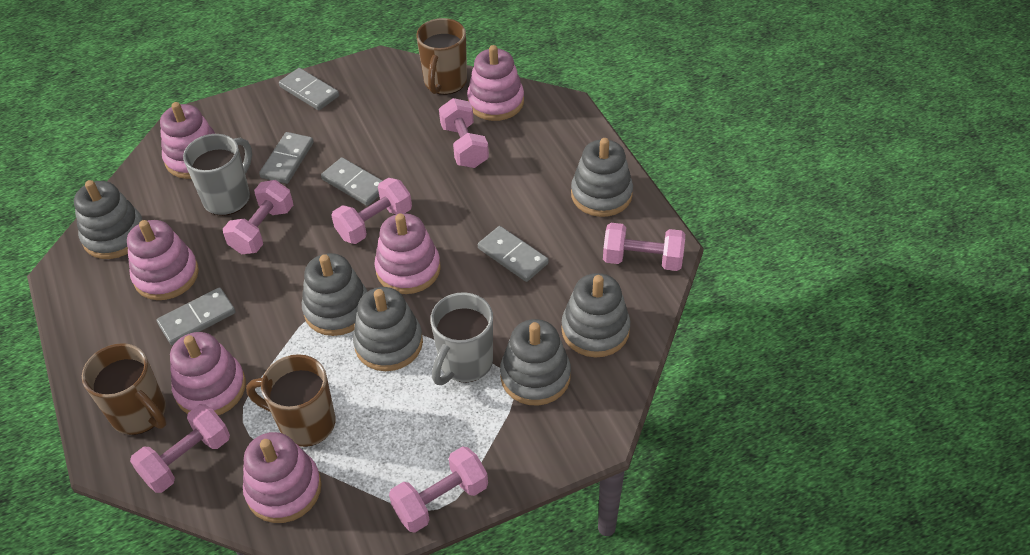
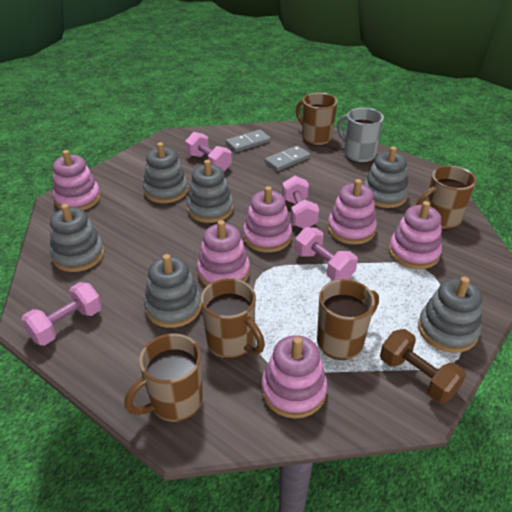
brown dumbbell: 0 -> 1
brown mug: 3 -> 5
grey domino: 5 -> 2
grey mug: 2 -> 1
pink dumbbell: 6 -> 4

